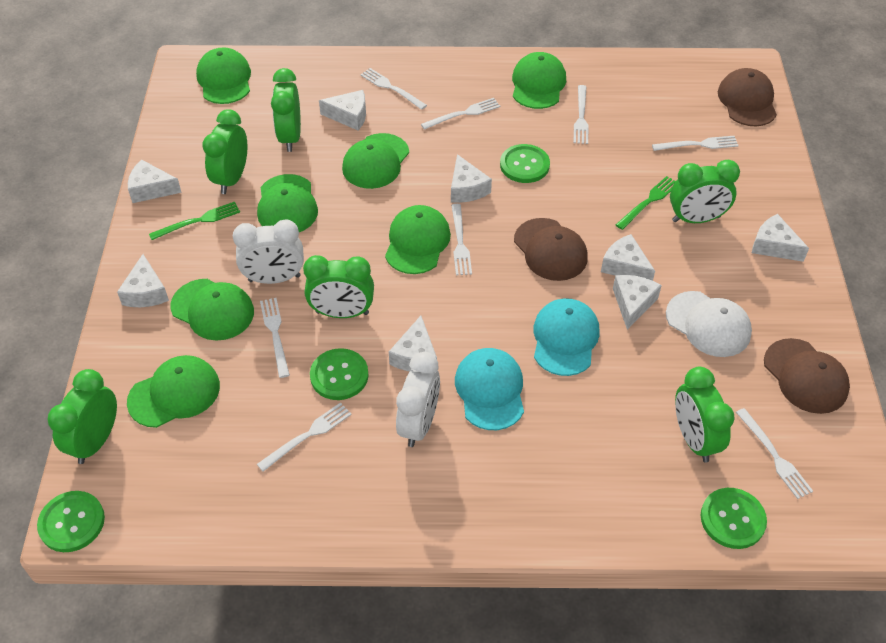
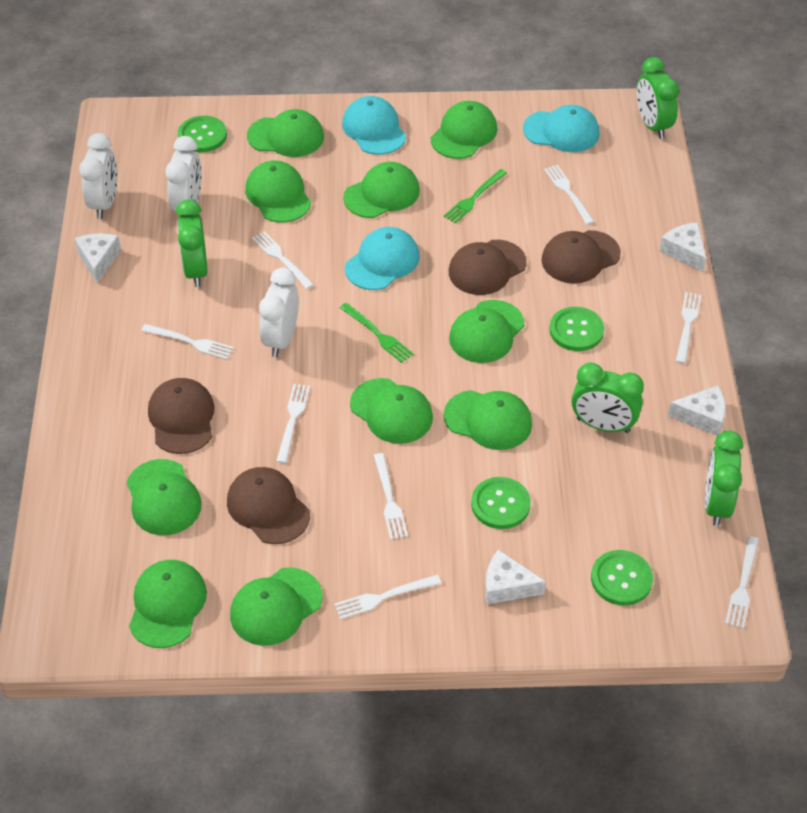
brown cap: 3 -> 4
green cap: 7 -> 10
green clock: 6 -> 4
turquoise cap: 2 -> 3
white cap: 1 -> 0
white cheese: 8 -> 4
white clock: 2 -> 3

